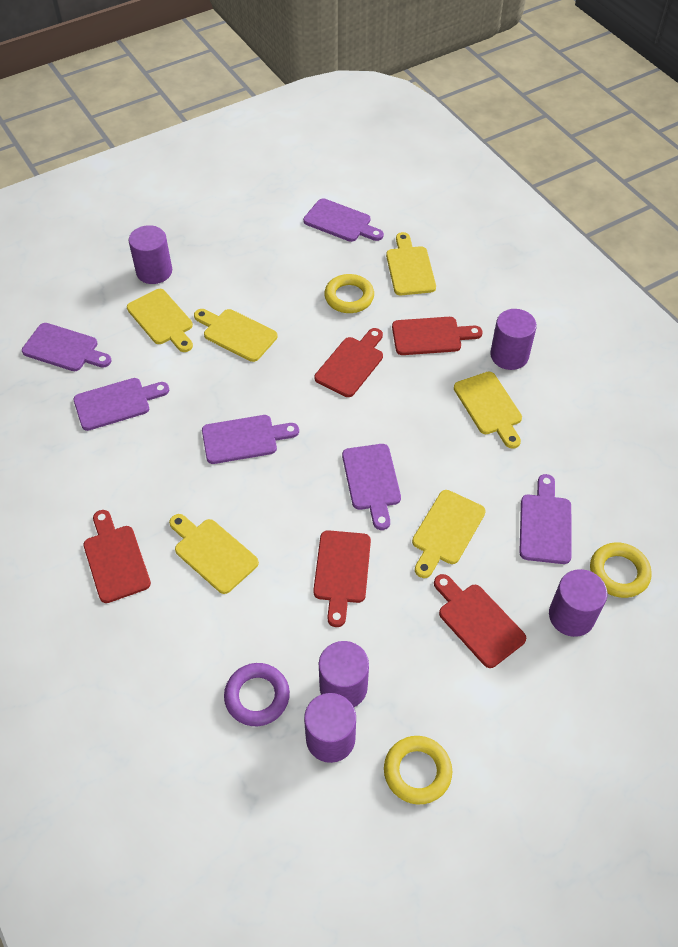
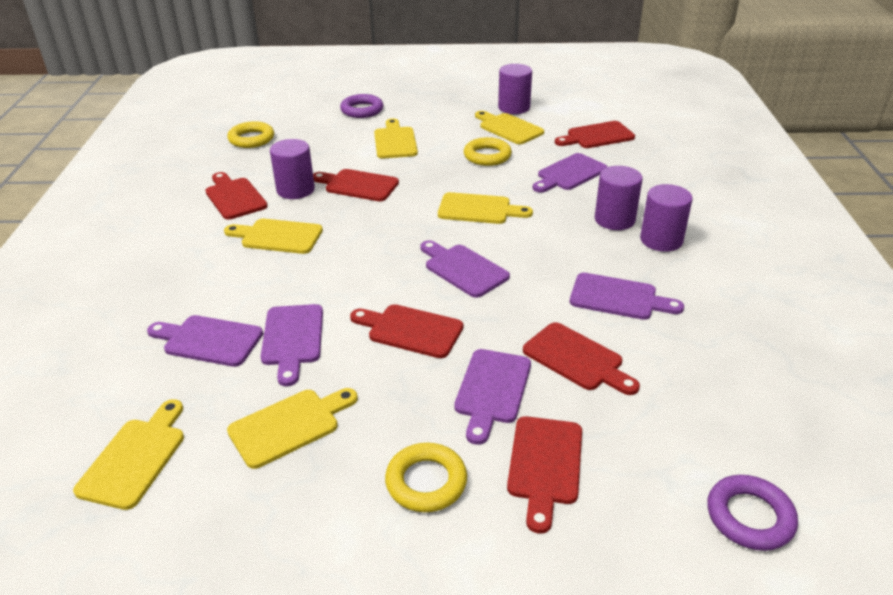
purple cylinder: 5 -> 4
purple ring: 1 -> 2
red cutting board: 5 -> 6

